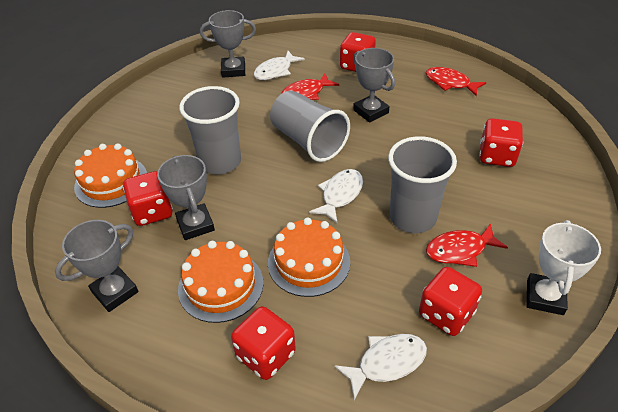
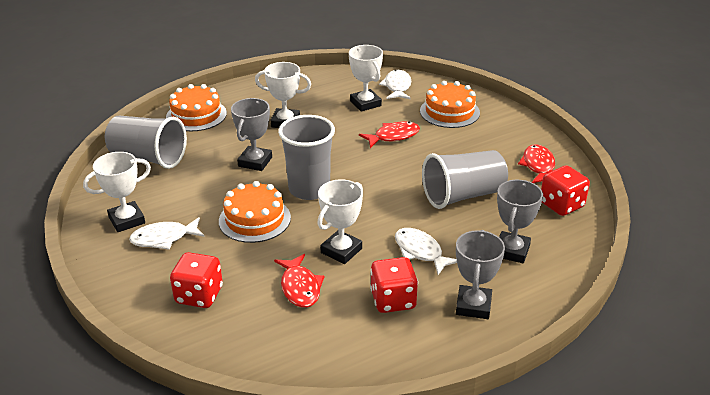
grey trophy: 4 -> 3
red dice: 5 -> 3
white trophy: 1 -> 4

